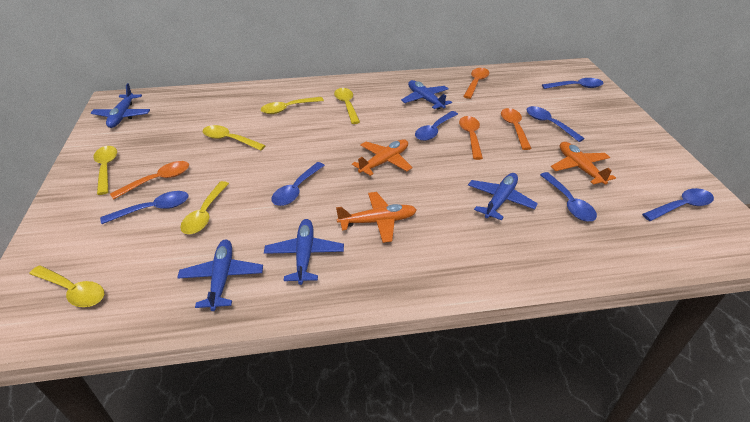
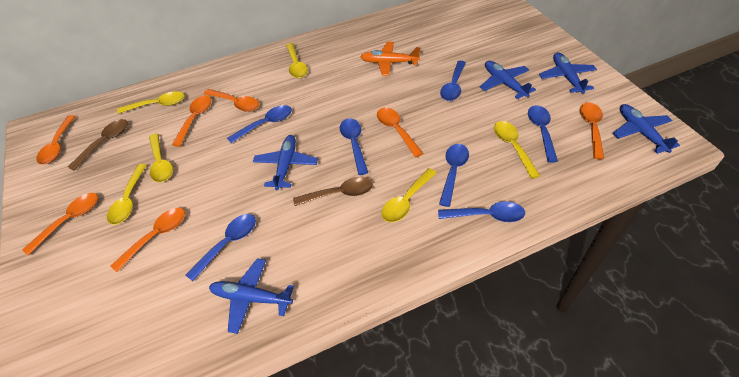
brown spoon: 0 -> 2
orange plane: 3 -> 1
orange spoon: 4 -> 7

